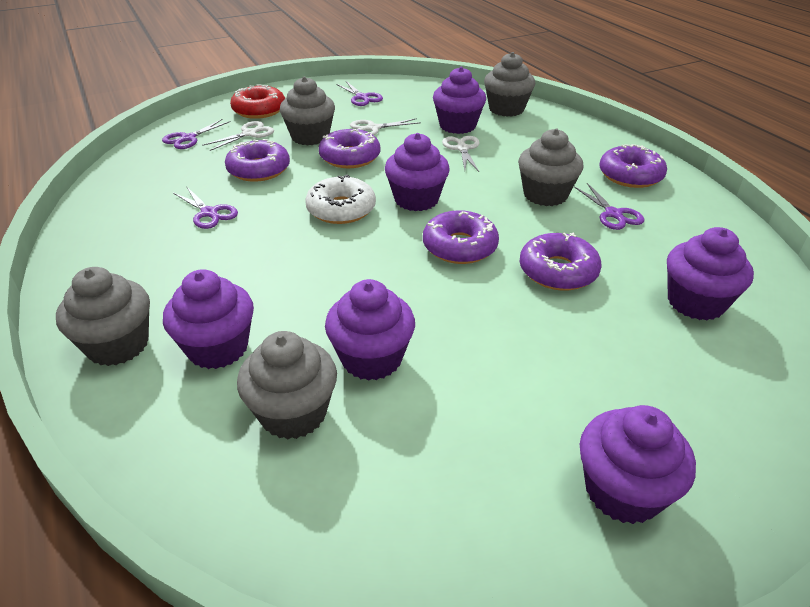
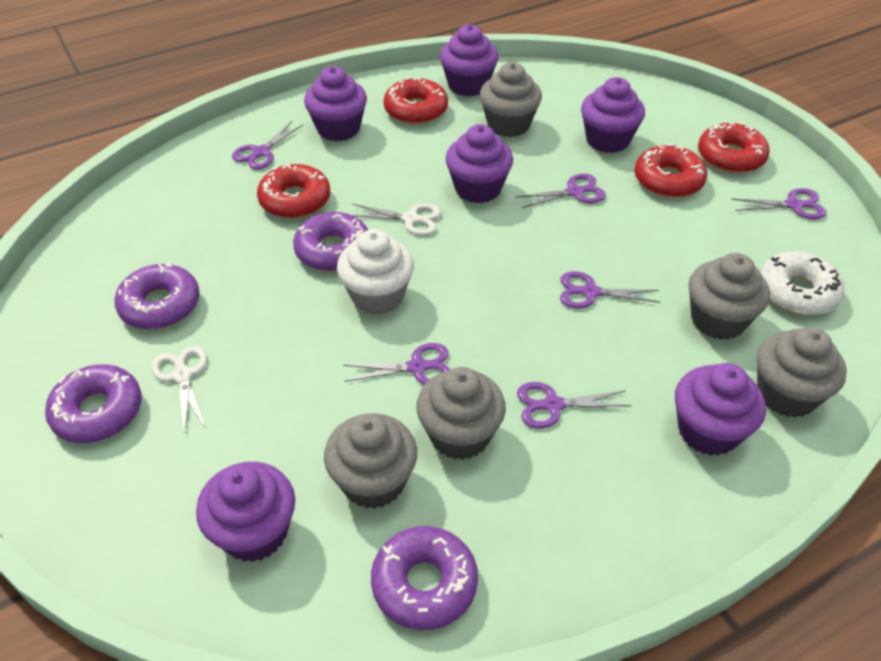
purple donut: 5 -> 4
purple scissors: 4 -> 6
red donut: 1 -> 4
white cupcake: 0 -> 1
white scissors: 3 -> 2

